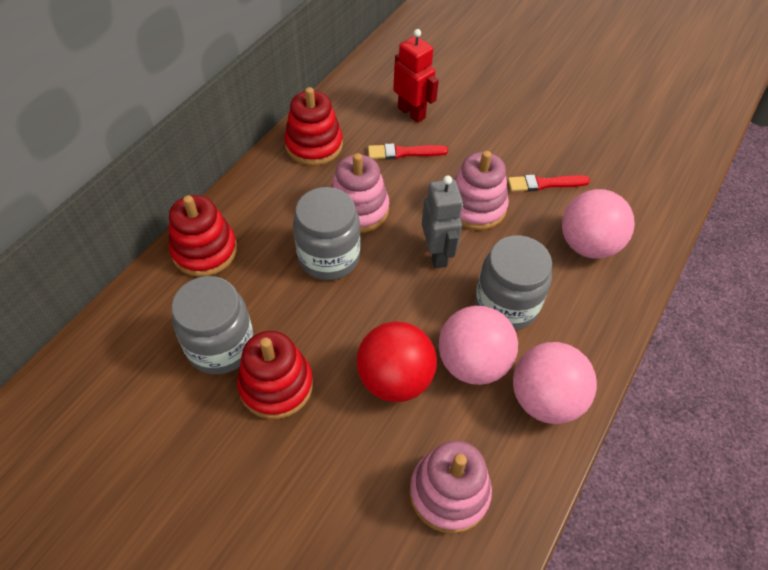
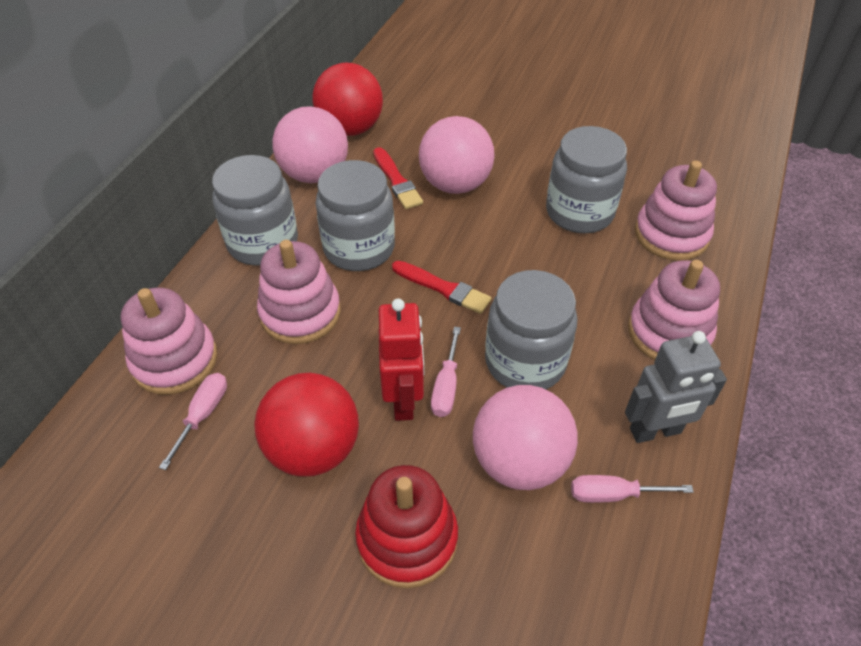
grey jar: 3 -> 4
pink screwdriver: 0 -> 3
pink stacking toy: 3 -> 4
red ball: 1 -> 2
red stacking toy: 3 -> 1

